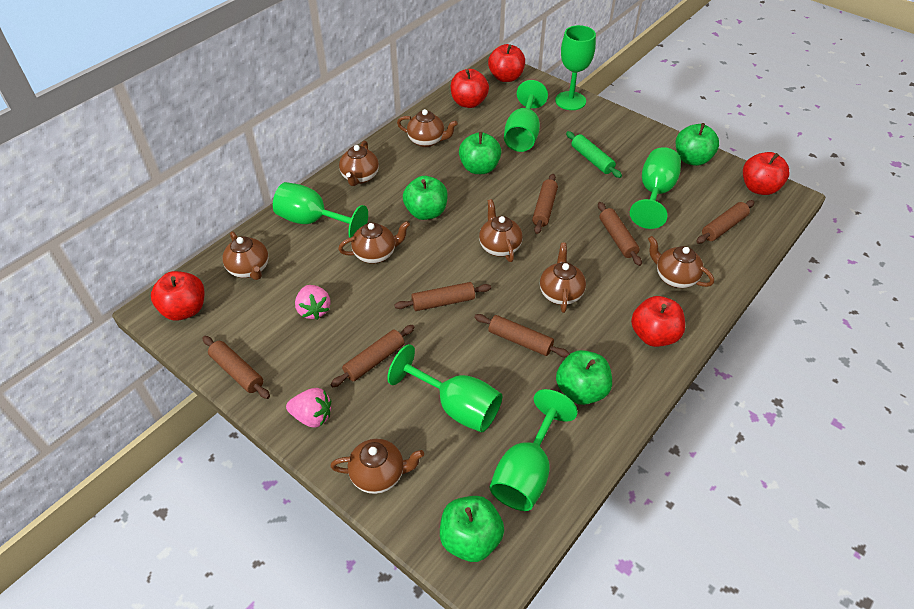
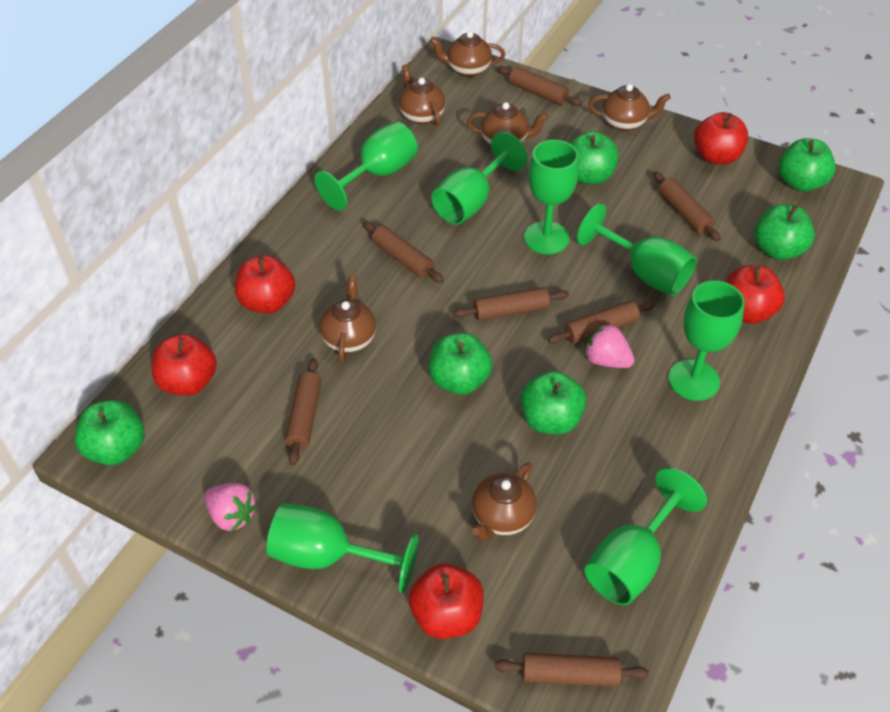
brown teapot: 8 -> 6
green apple: 5 -> 6
green goblet: 6 -> 7
green rolling pin: 1 -> 0

